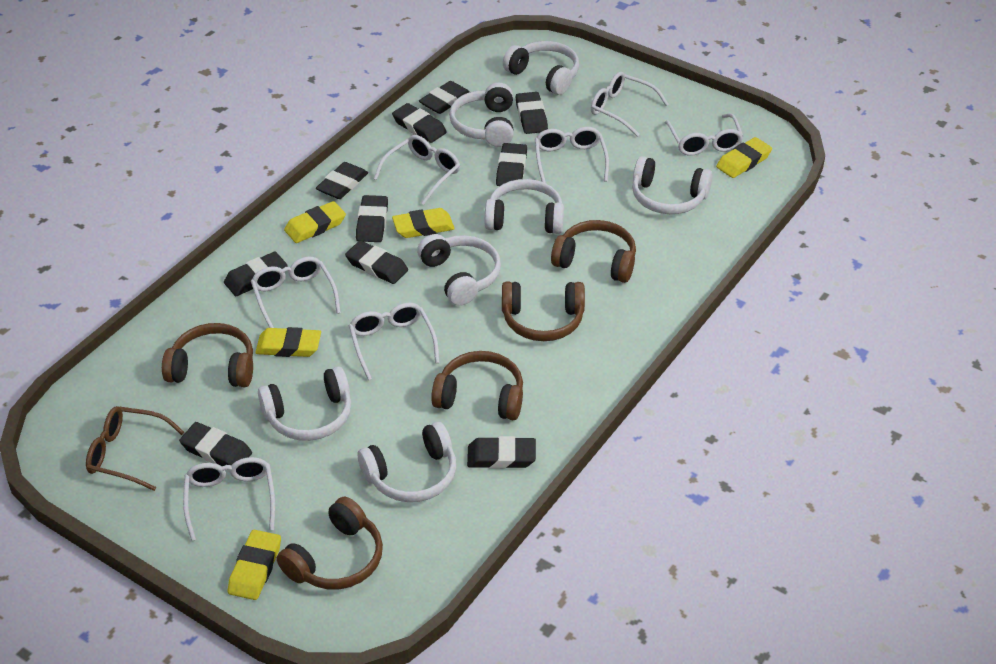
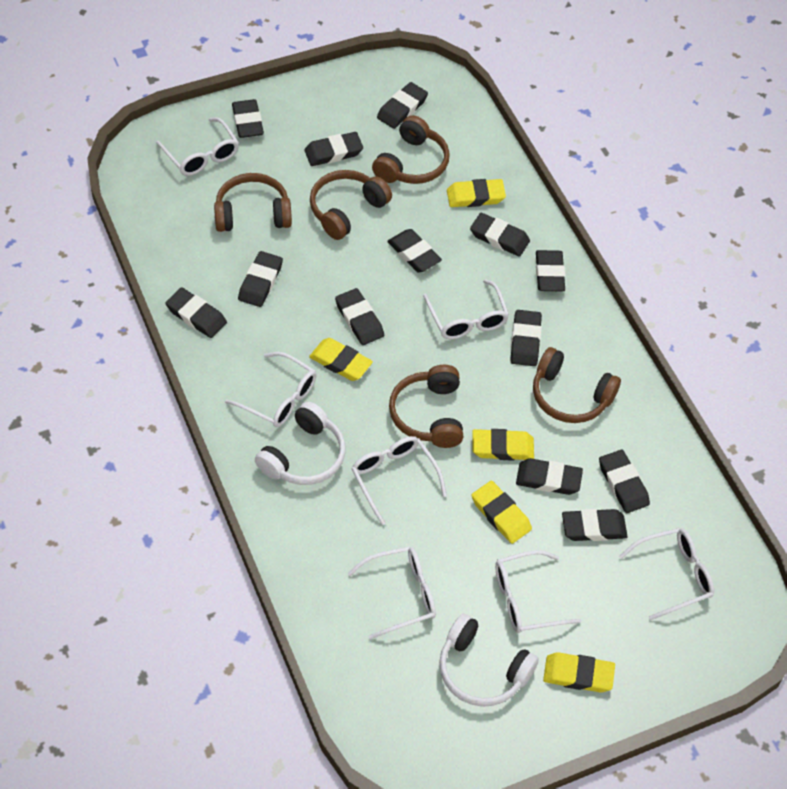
black eraser: 10 -> 13
brown glasses: 1 -> 0
white headphones: 7 -> 2

